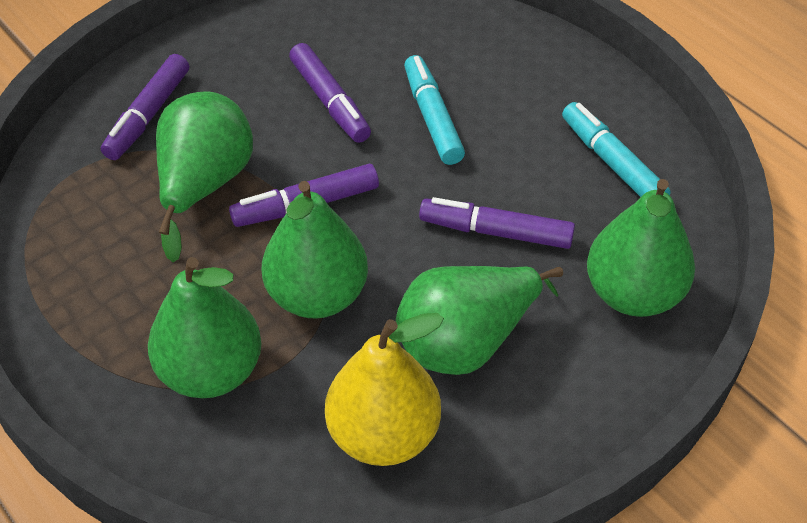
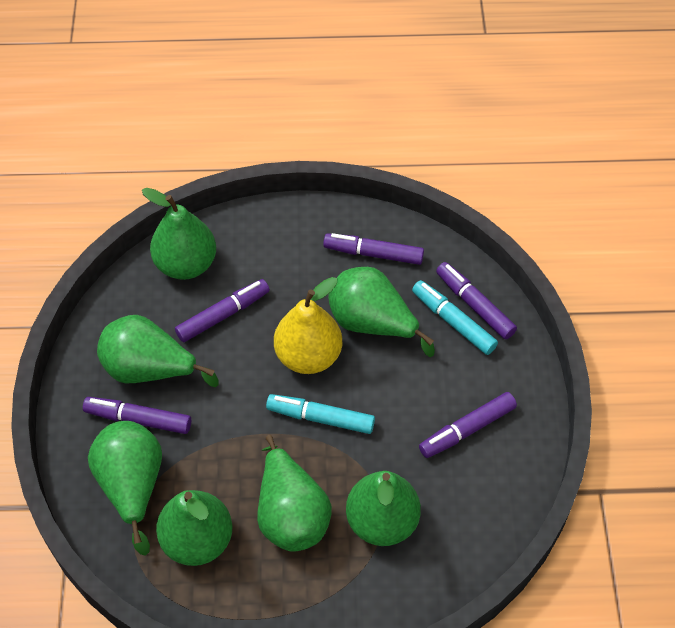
green pear: 5 -> 7
purple marker: 4 -> 5

